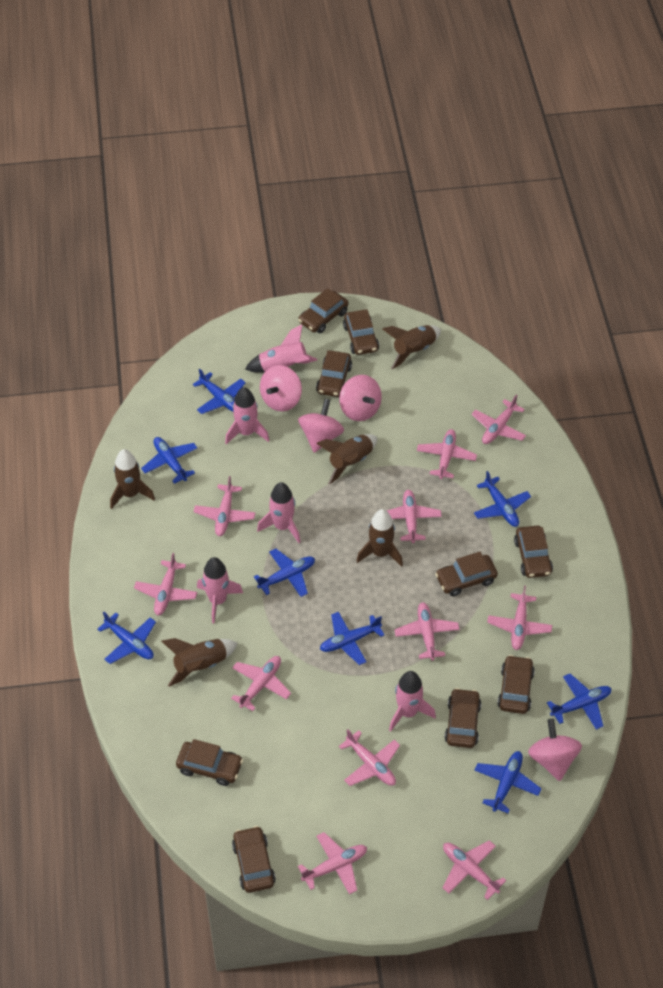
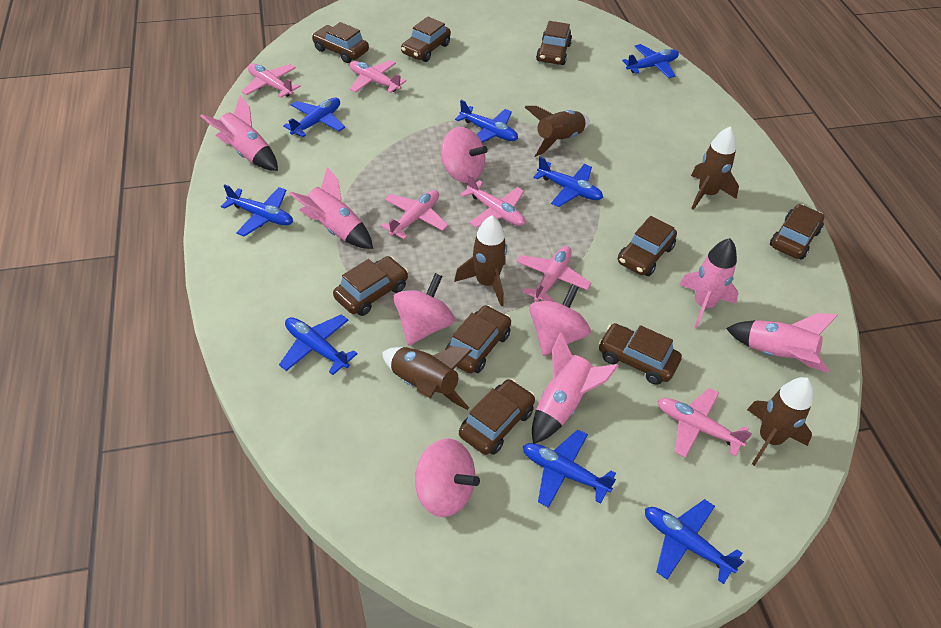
pink plane: 11 -> 6

